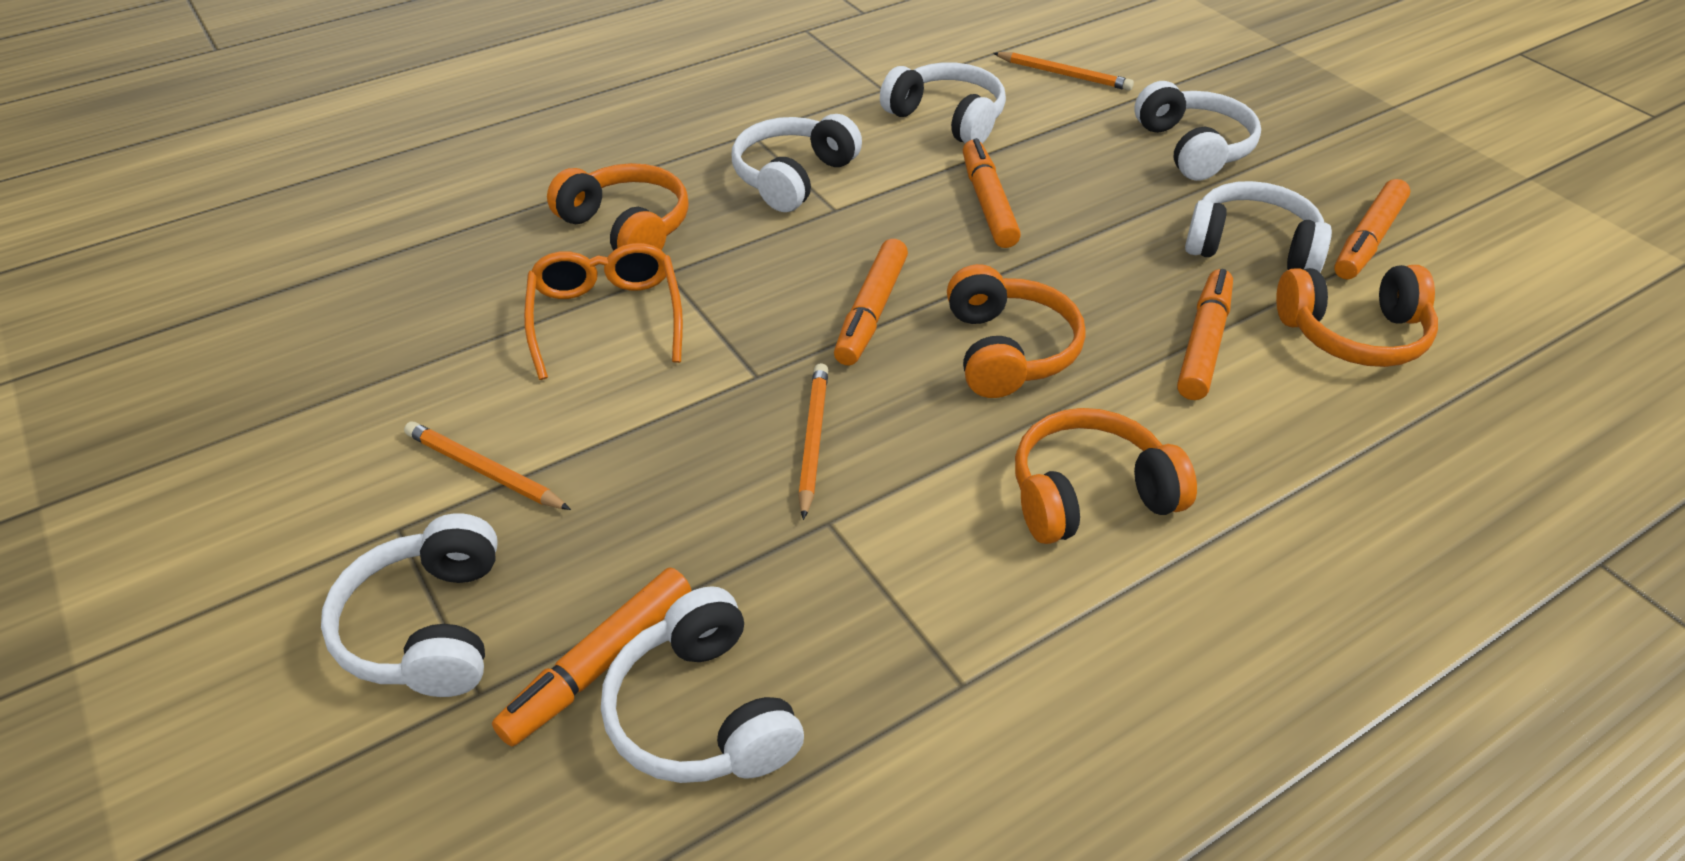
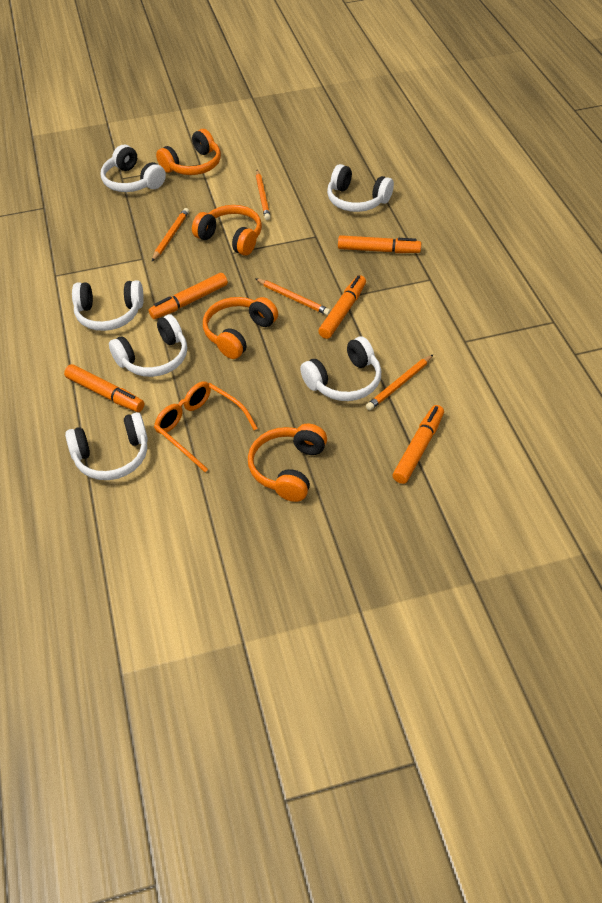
orange pencil: 3 -> 4

